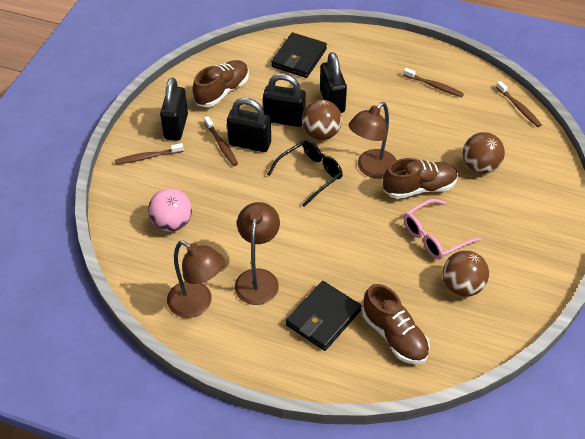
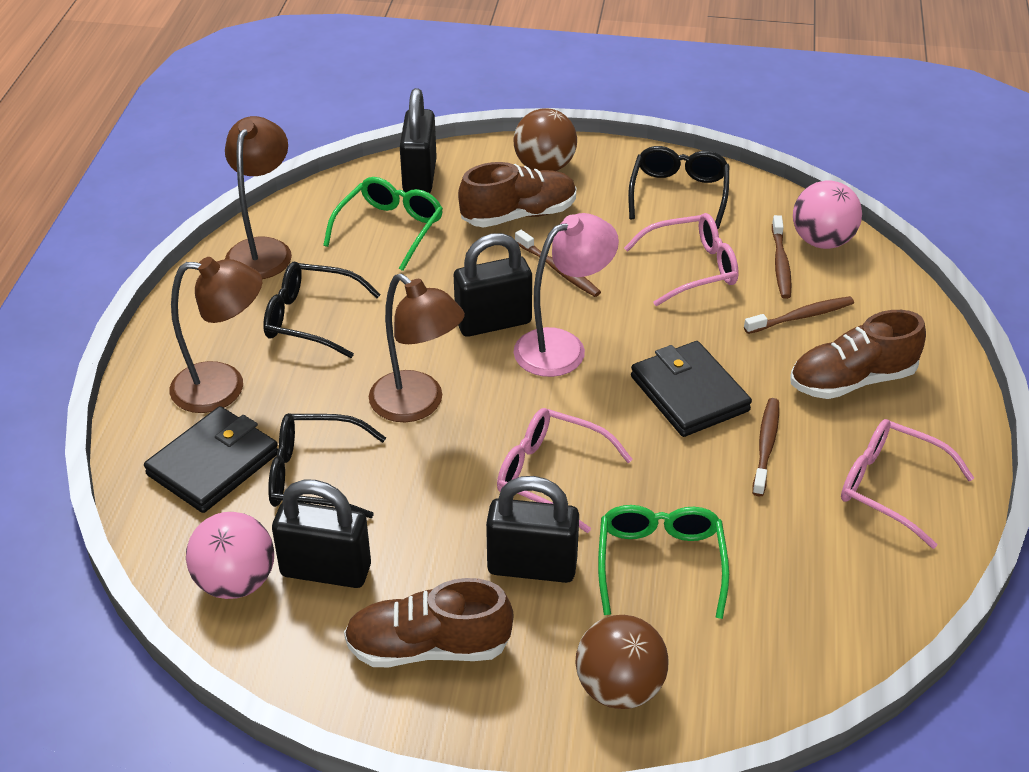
black glasses: 1 -> 3
brown ball: 3 -> 2
green glasses: 0 -> 2
pink ball: 1 -> 2
pink glasses: 1 -> 3
pink lamp: 0 -> 1

